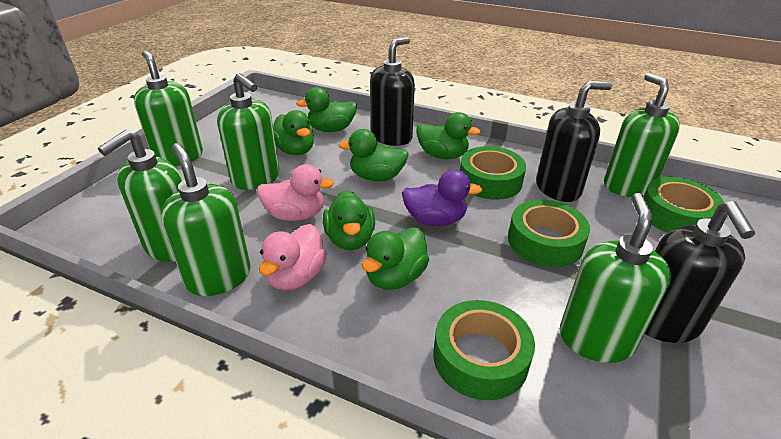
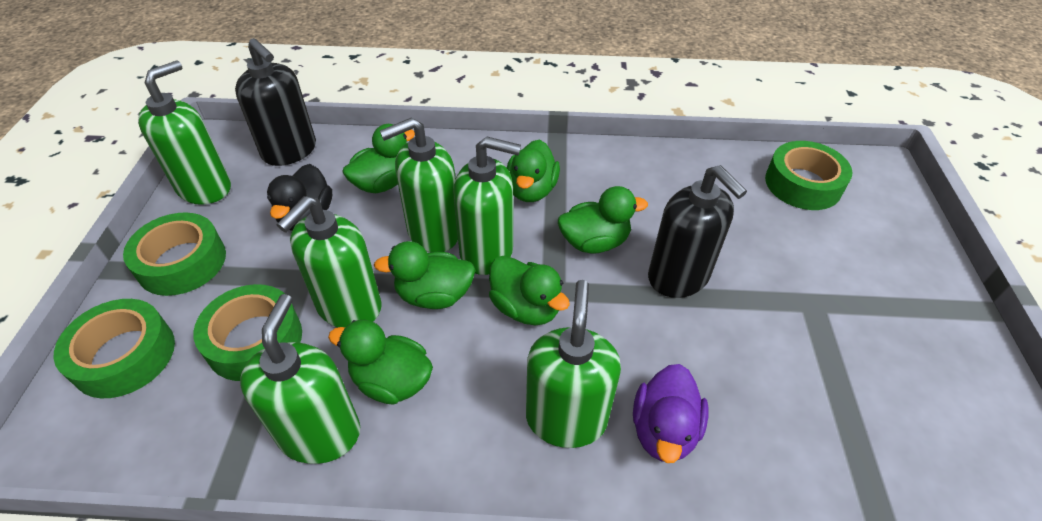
black duck: 0 -> 1
black soap dispenser: 3 -> 2
pink duck: 2 -> 0

